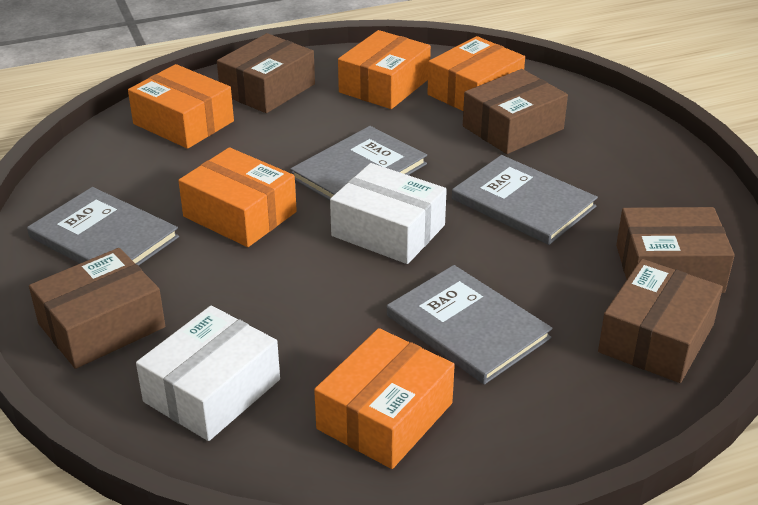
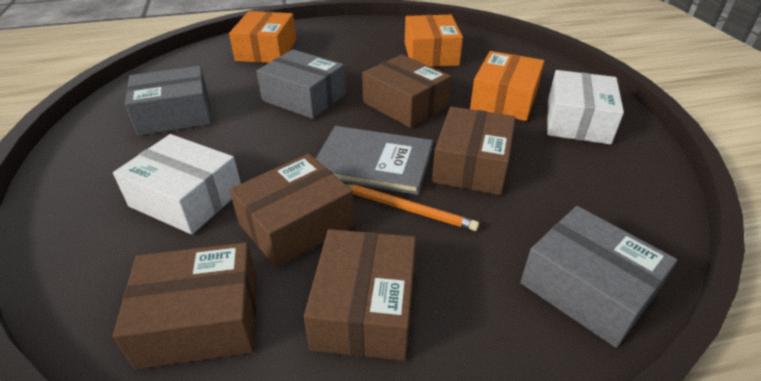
grey book: 4 -> 1
grey box: 0 -> 3
orange box: 5 -> 3
orange pencil: 0 -> 1

